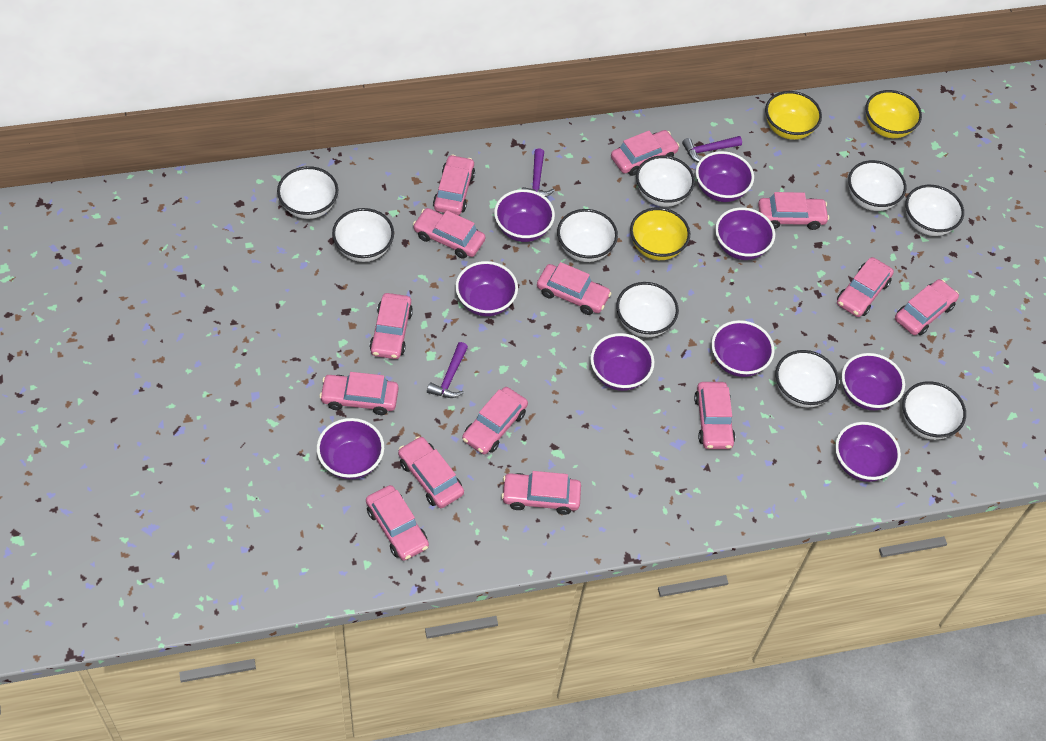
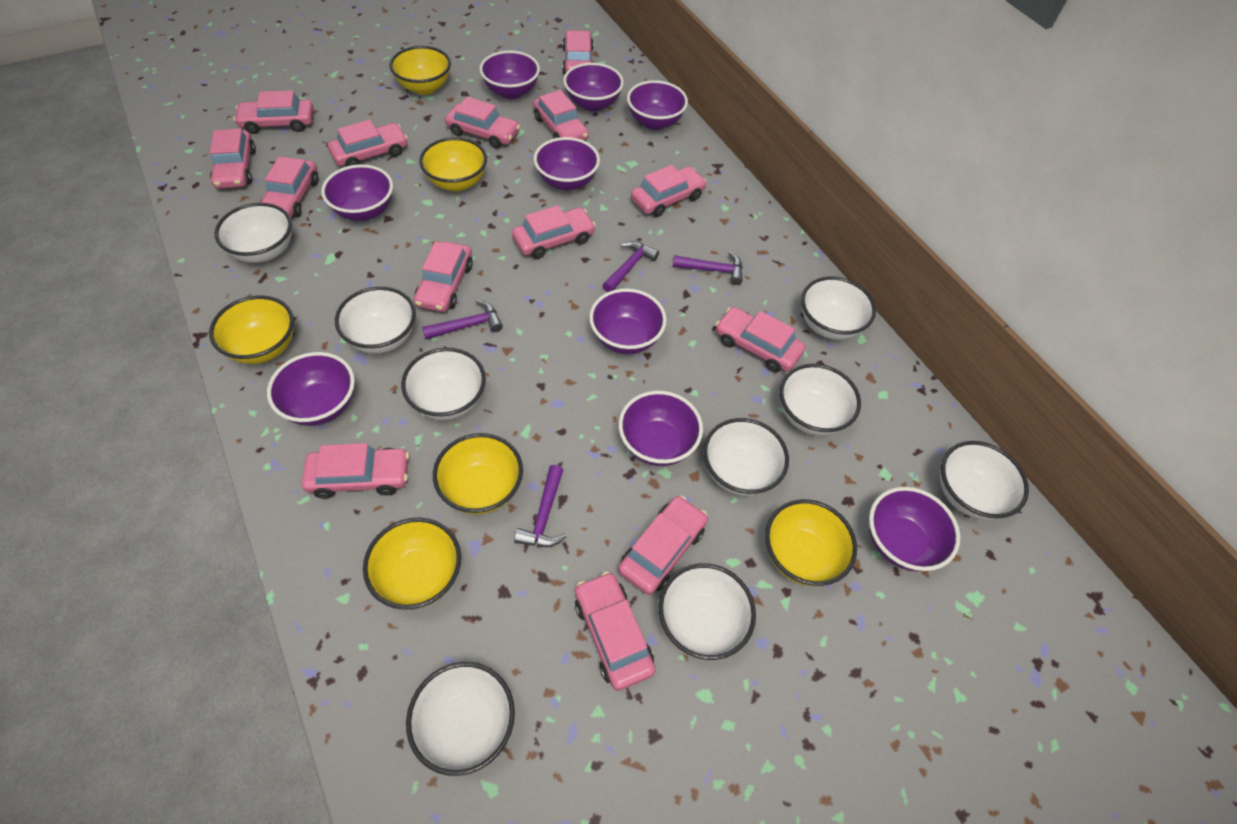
purple hammer: 3 -> 4
yellow bowl: 3 -> 6

